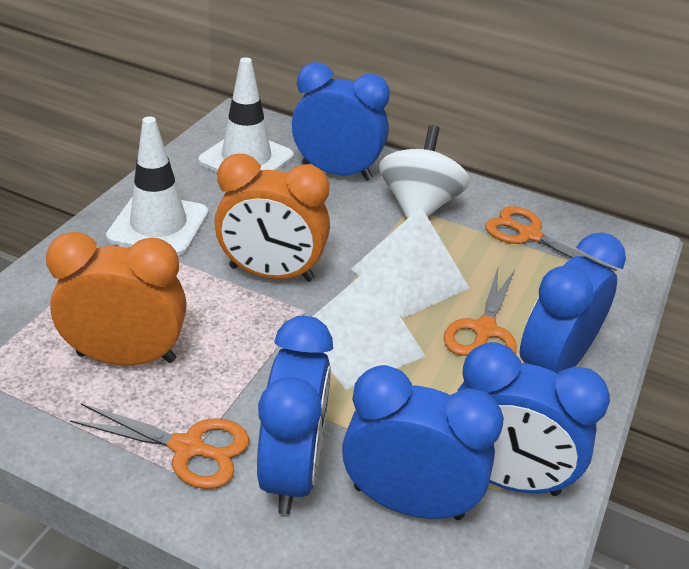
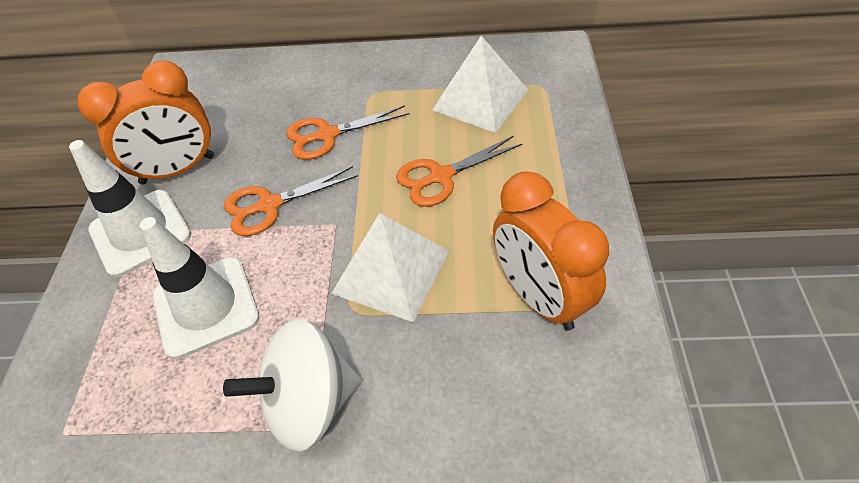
blue clock: 5 -> 0

